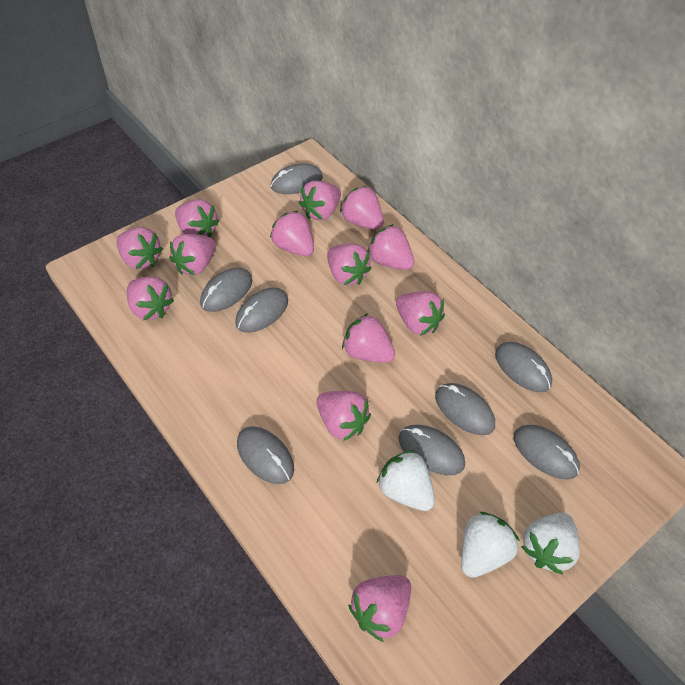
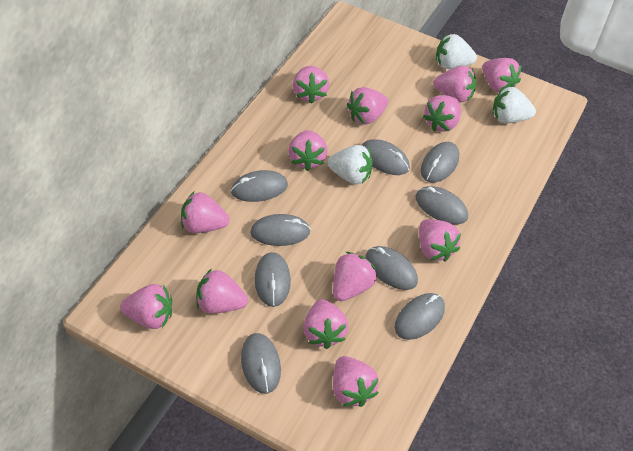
grey mouse: 8 -> 9

